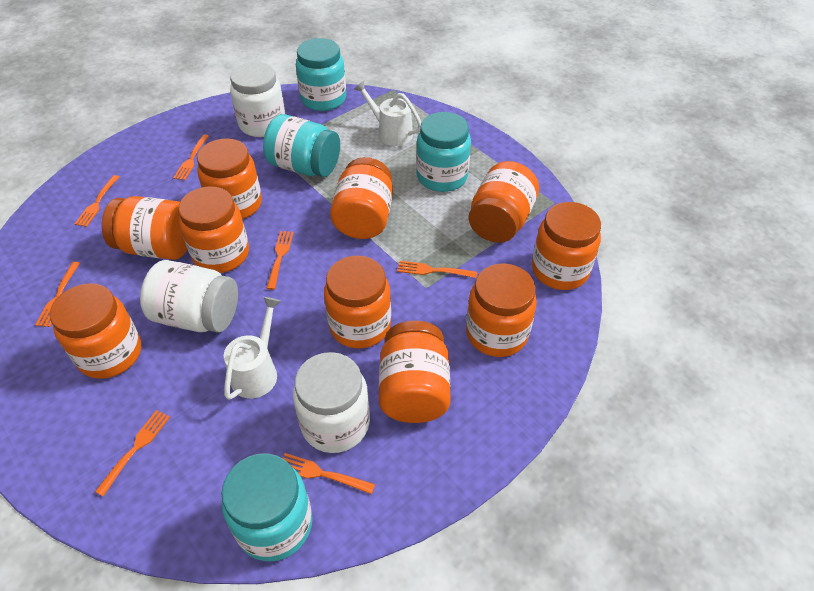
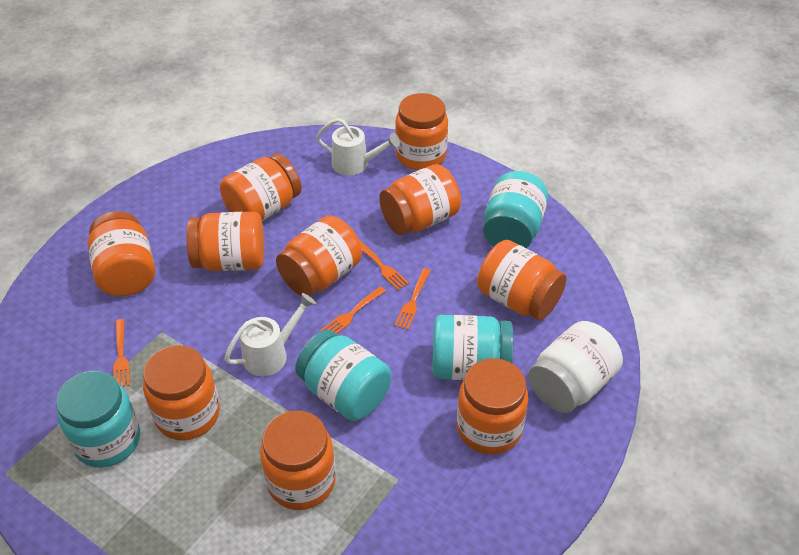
orange fork: 7 -> 4
white jar: 3 -> 1

